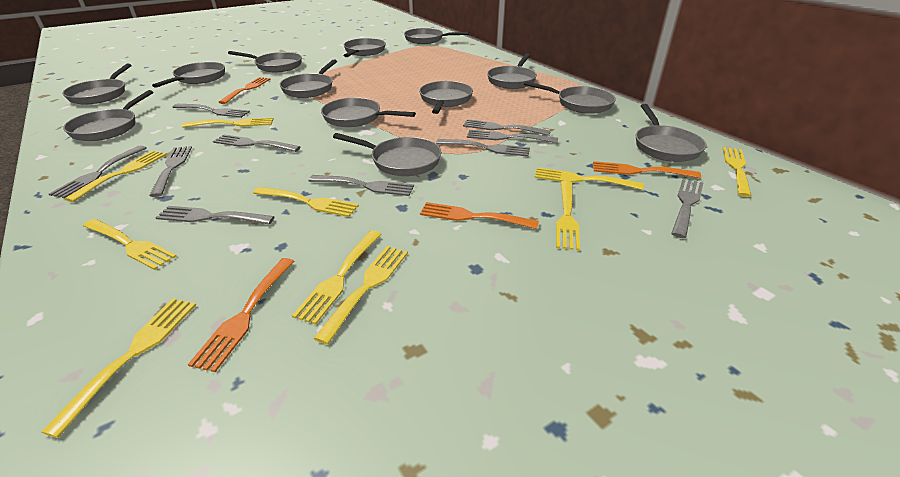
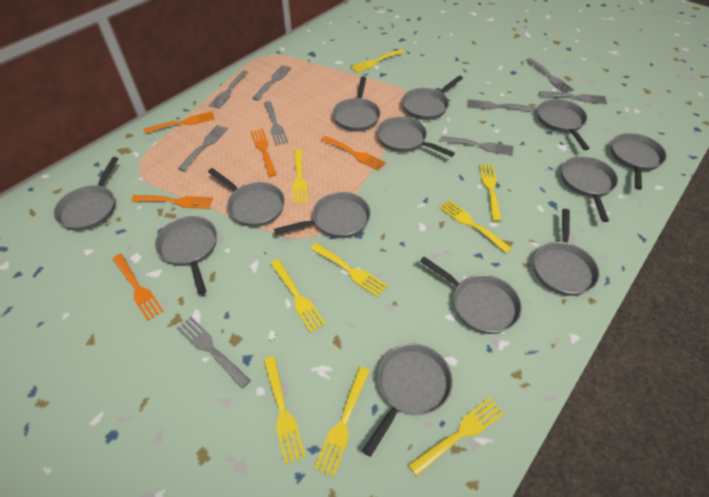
grey fork: 10 -> 9
orange fork: 4 -> 5
yellow fork: 10 -> 9

